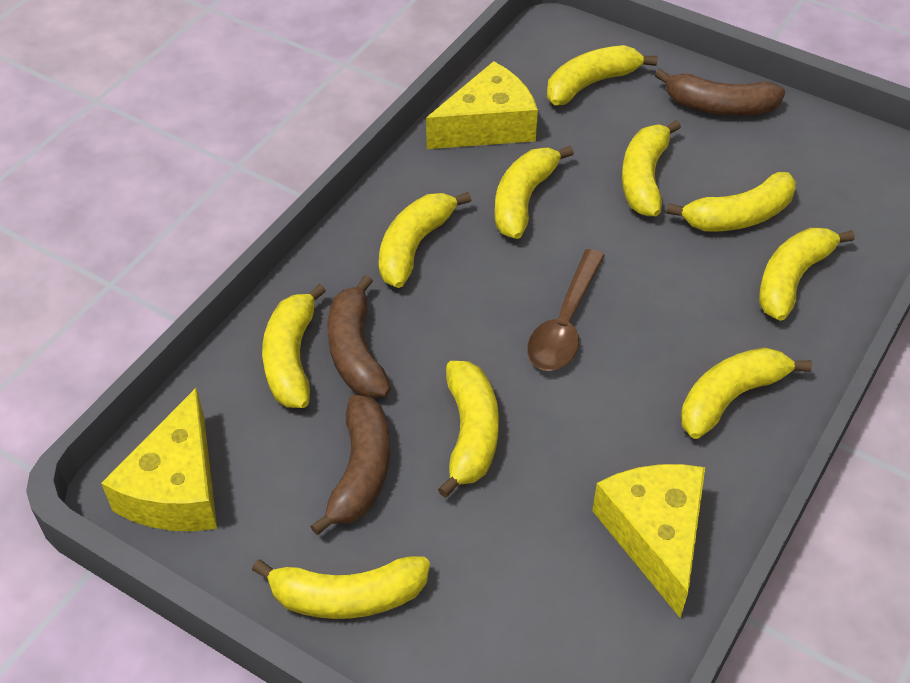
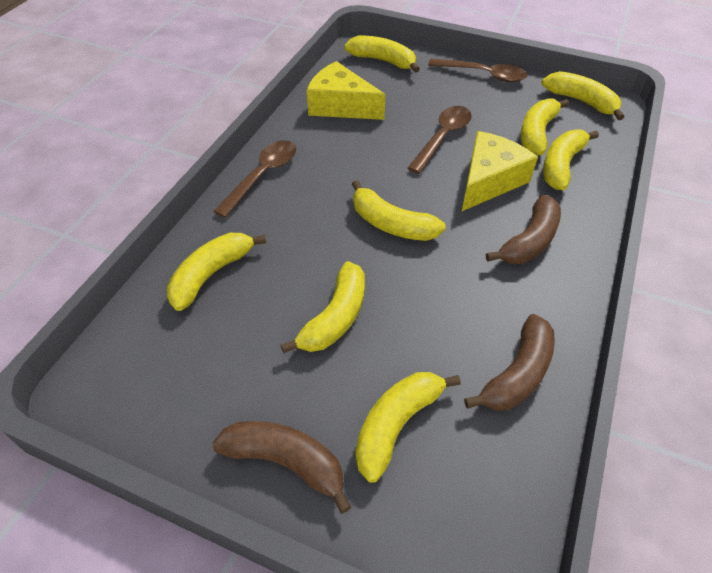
brown spoon: 1 -> 3
yellow banana: 10 -> 8
yellow cheese: 3 -> 2

